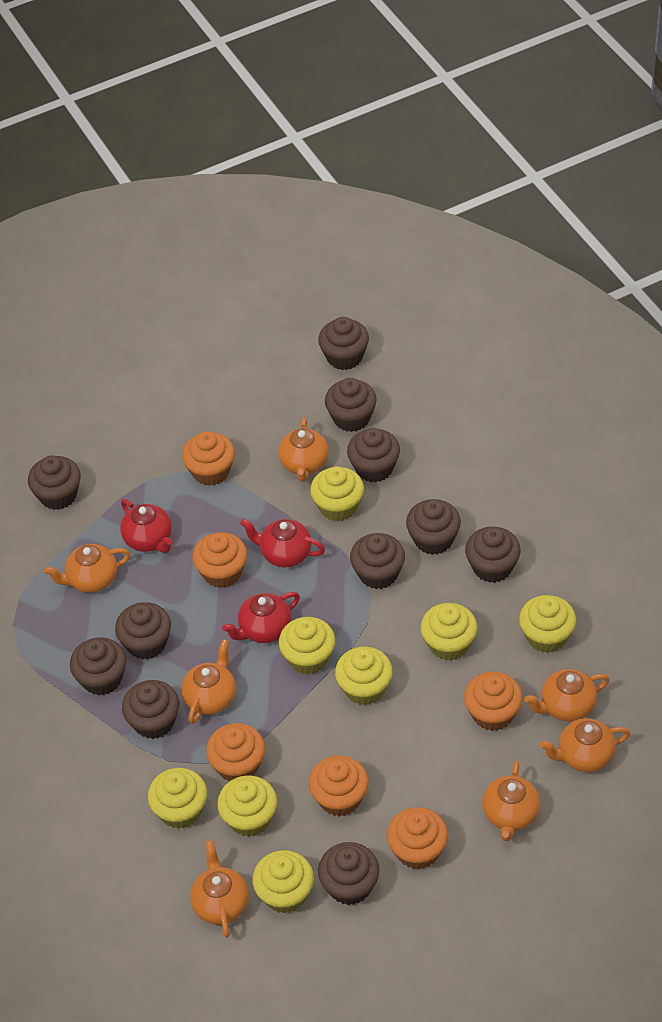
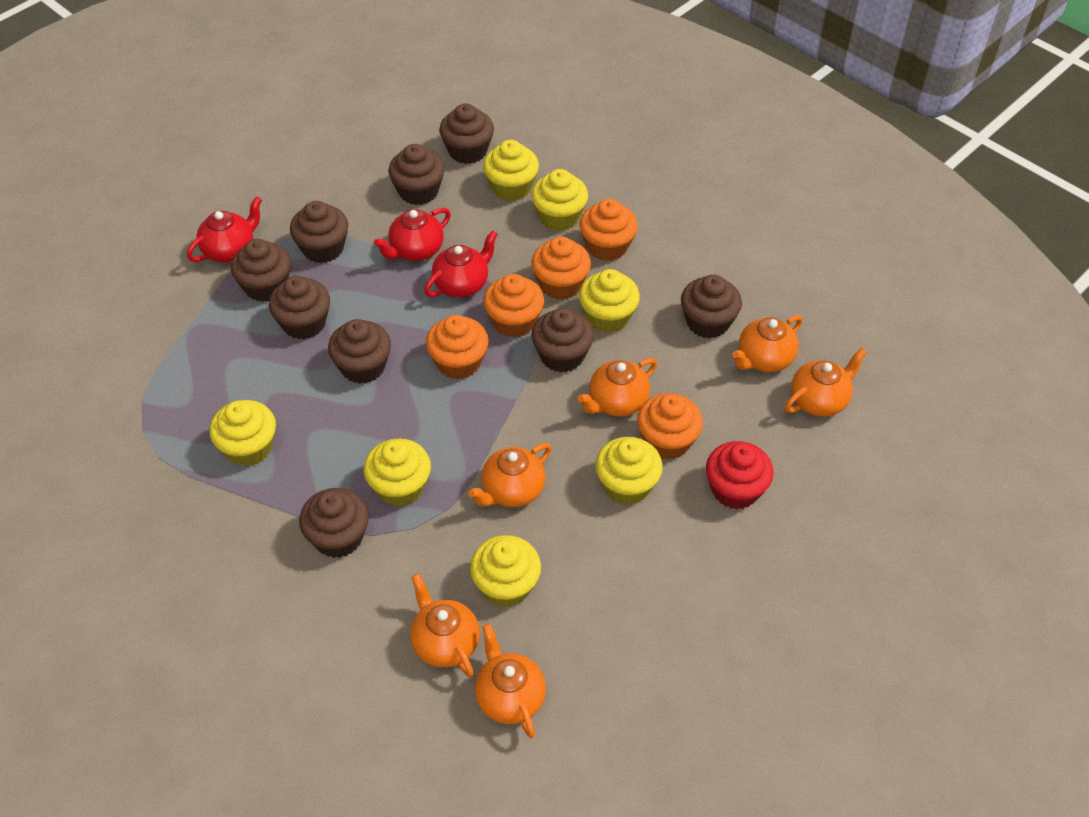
brown cupcake: 11 -> 9
orange cupcake: 6 -> 5
orange teapot: 7 -> 6
red cupcake: 0 -> 1
yellow cupcake: 8 -> 7

